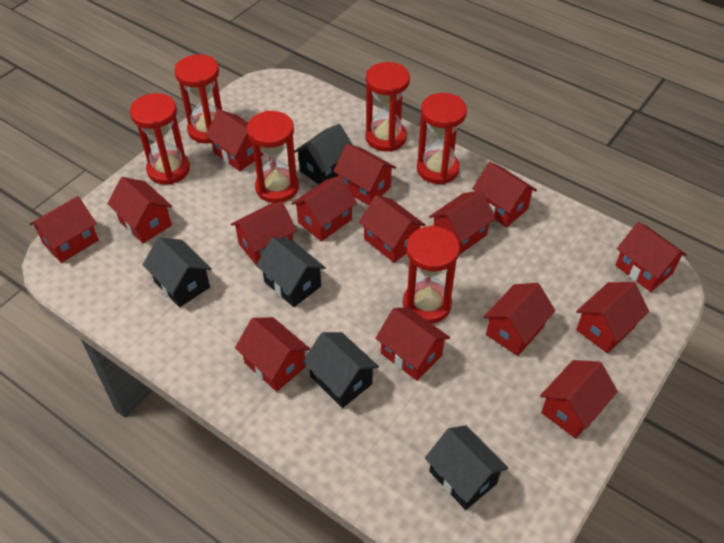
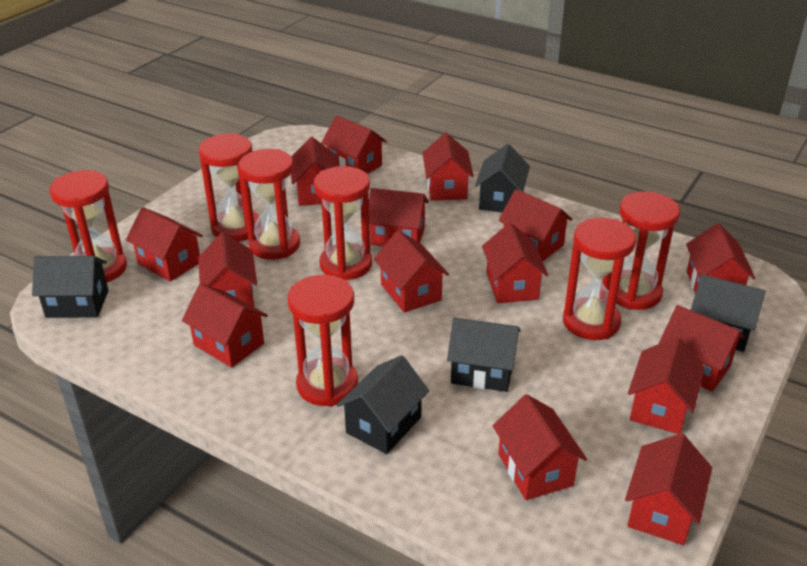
red hourglass: 6 -> 7

